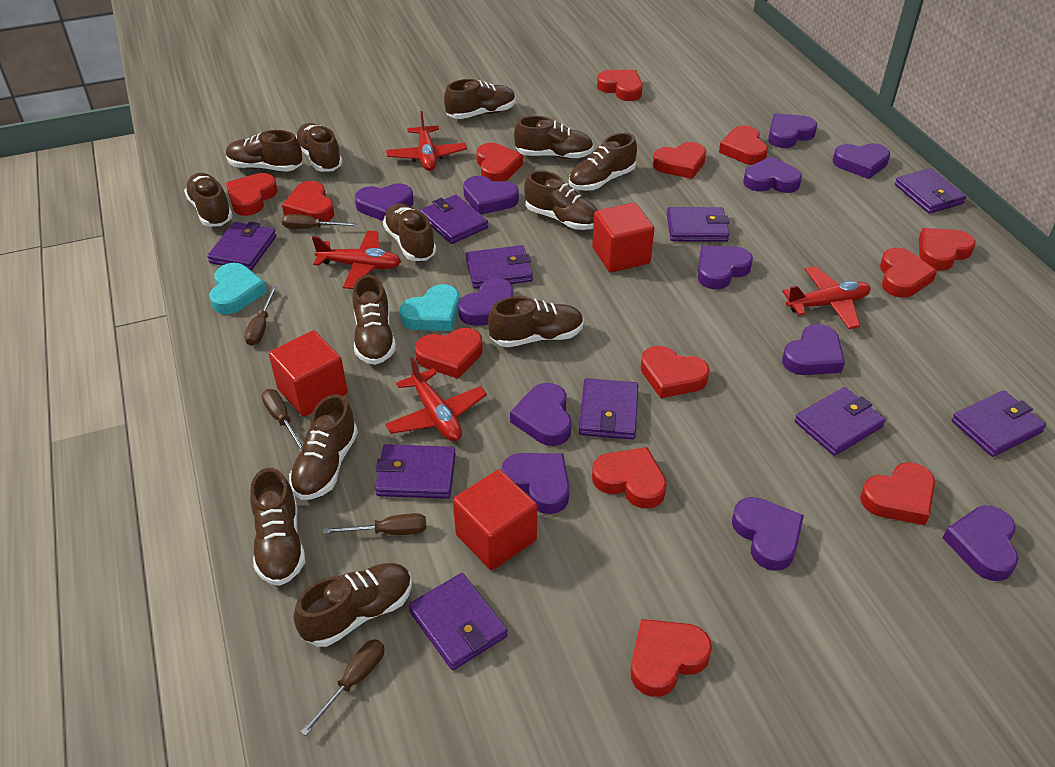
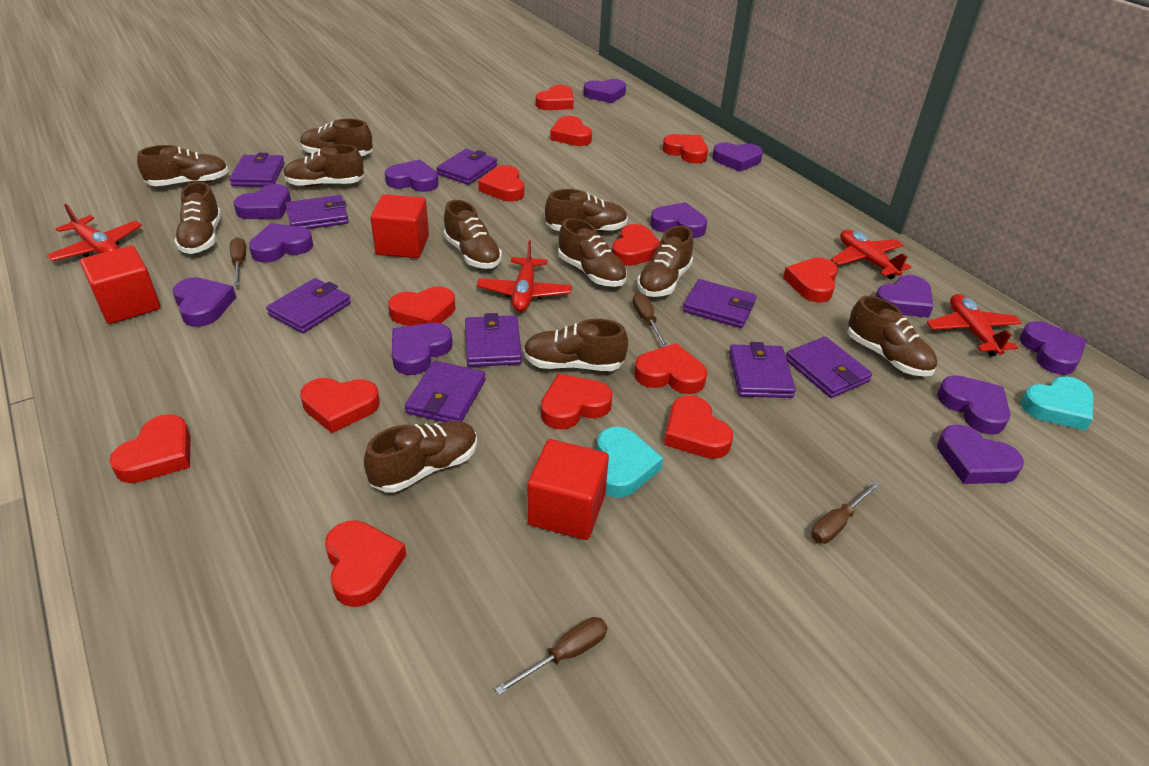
brown screwdriver: 5 -> 4
brown shoe: 13 -> 11
purple wallet: 10 -> 9

